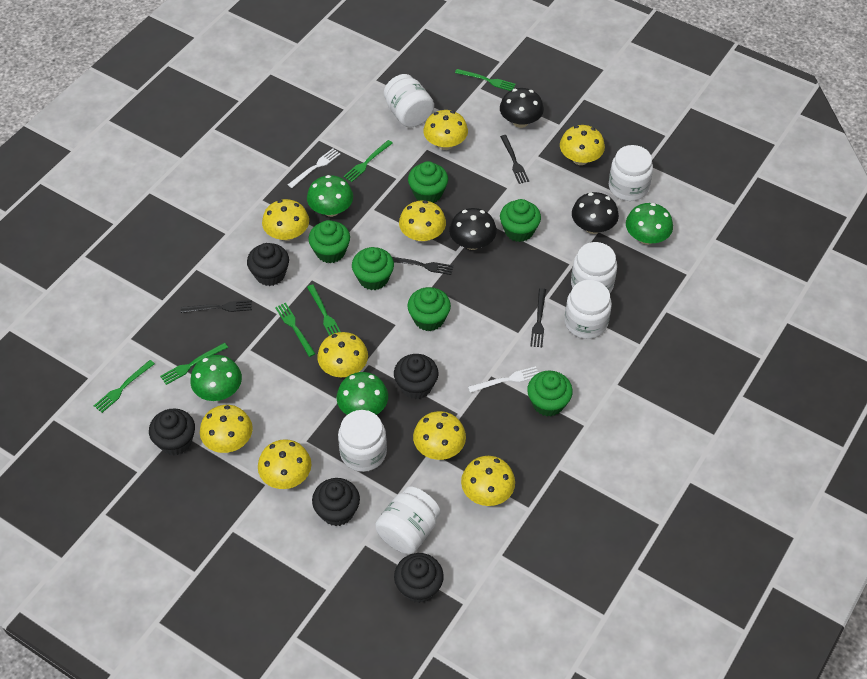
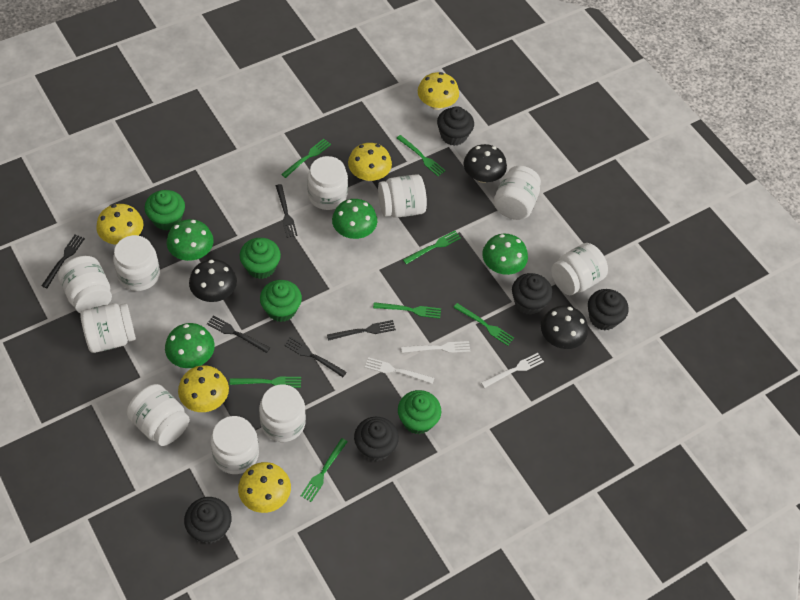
black fork: 4 -> 5
green cupcake: 6 -> 4
green fork: 6 -> 7
white fork: 2 -> 3
white jar: 6 -> 10
yellow mushroom: 9 -> 5

